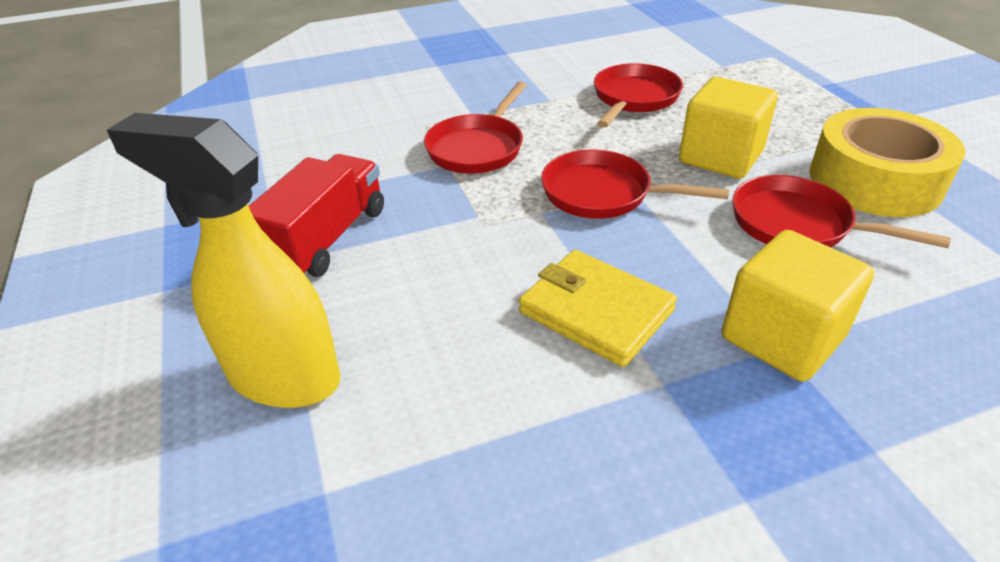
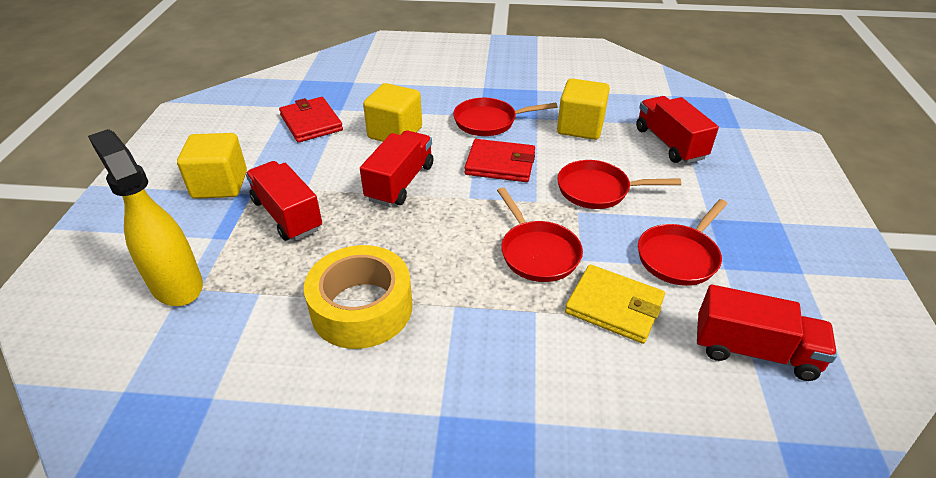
red truck: 1 -> 4
red wallet: 0 -> 2
yellow cube: 2 -> 3

